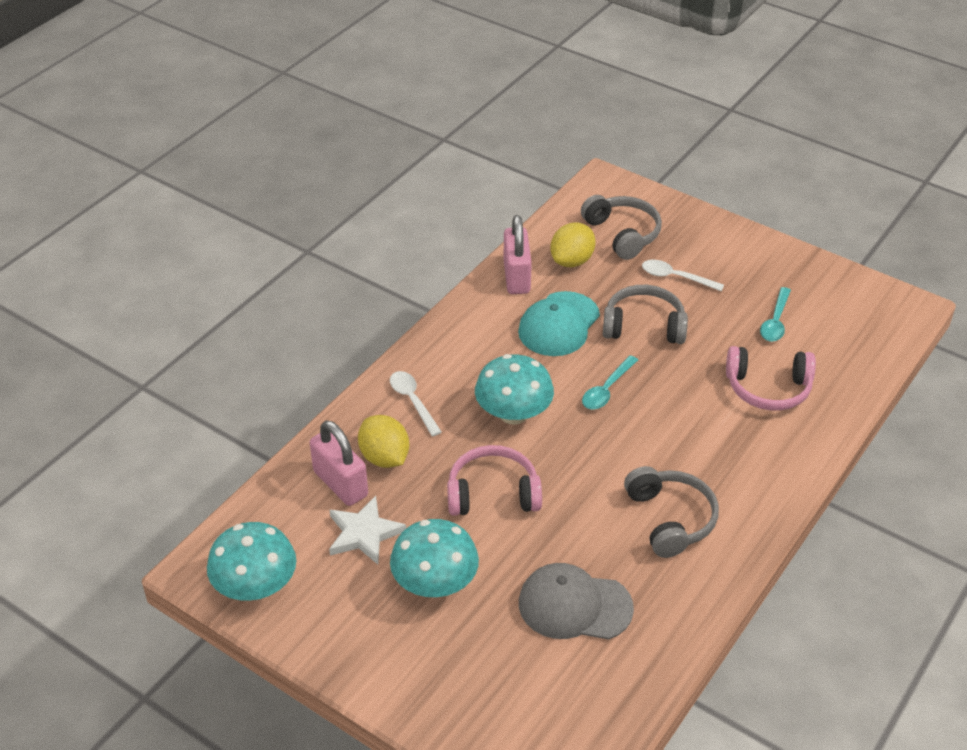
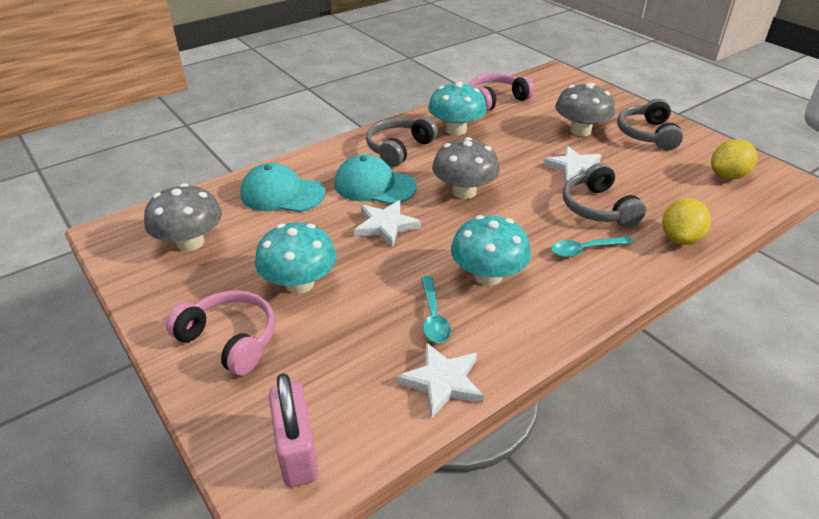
grey cap: 1 -> 0
grey mushroom: 0 -> 3
pink padlock: 2 -> 1
turquoise cap: 1 -> 2
white spoon: 2 -> 0
white star: 1 -> 3

